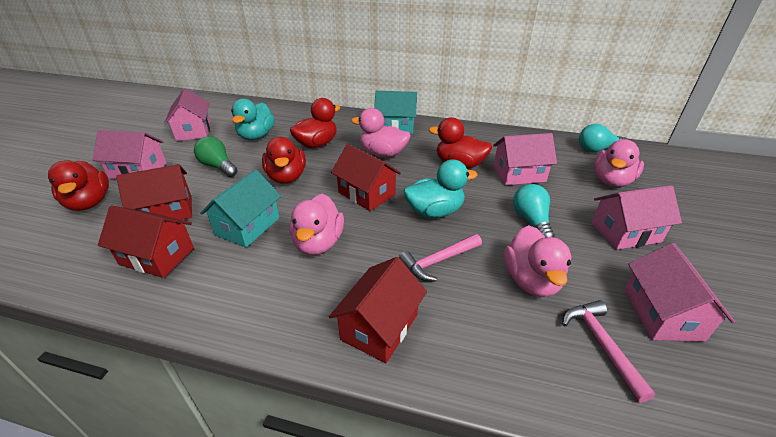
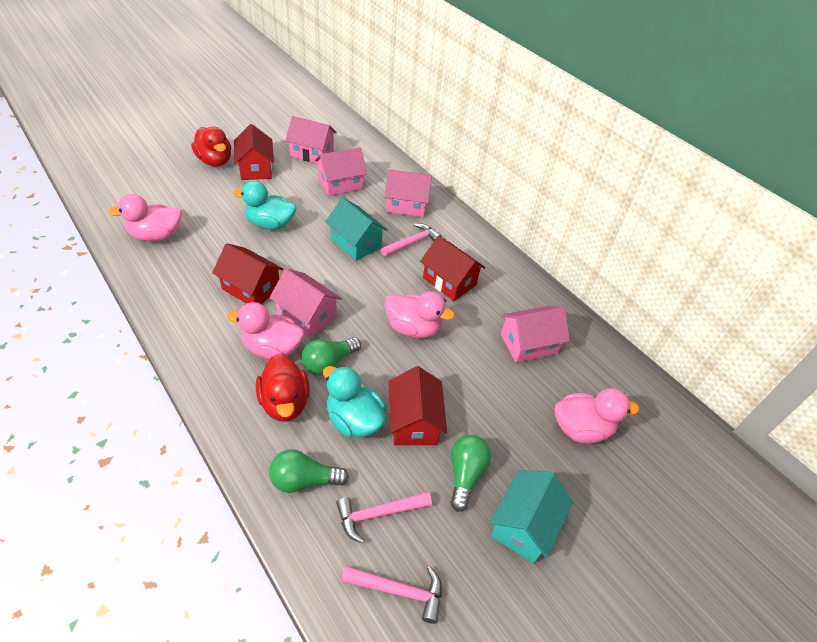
green light bulb: 1 -> 3
pink hammer: 2 -> 3
red duck: 4 -> 2
turquoise light bulb: 2 -> 0

